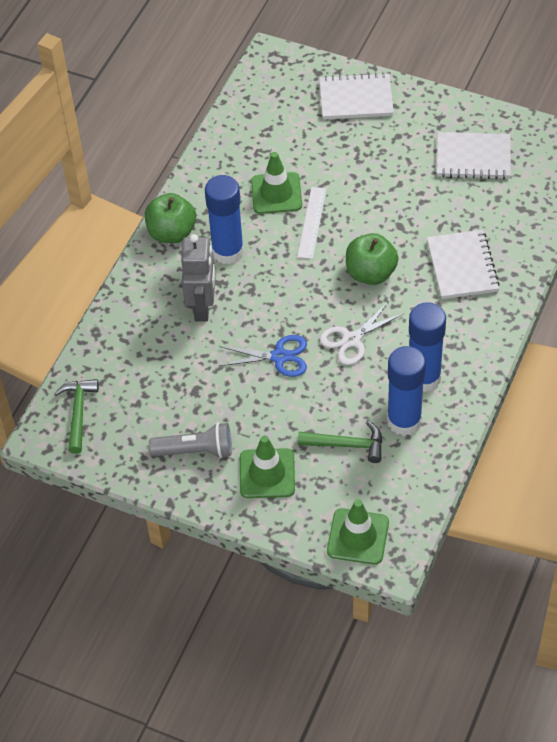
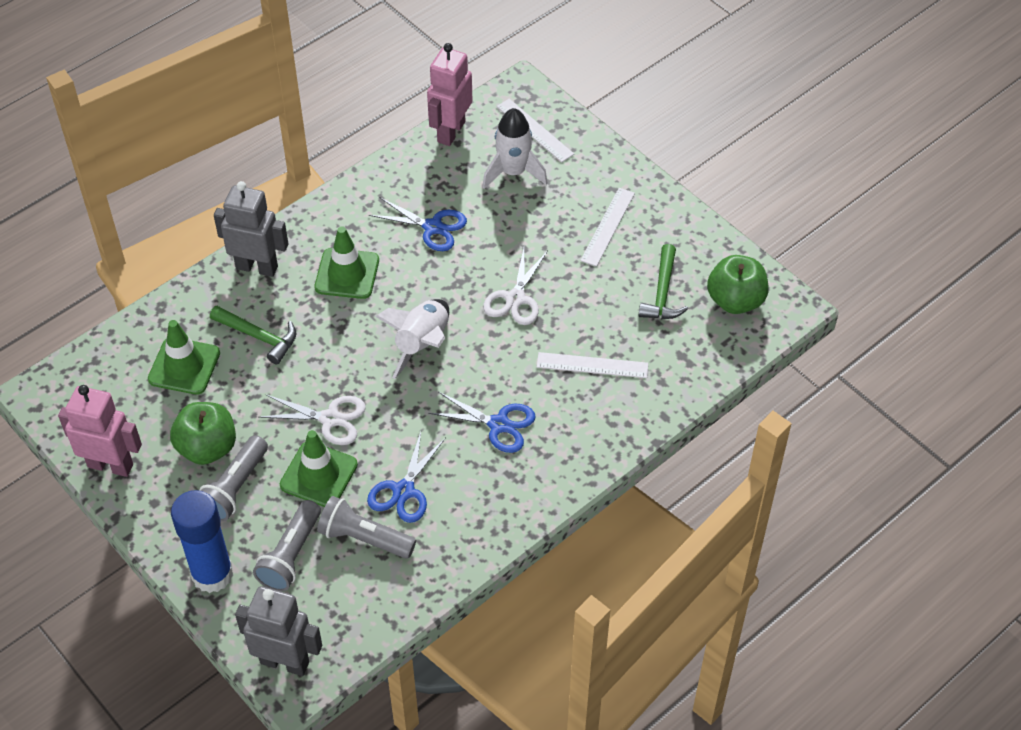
blue glue stick: 3 -> 1
blue scissors: 1 -> 3
grey flashlight: 1 -> 3
grey robot: 1 -> 2
pink robot: 0 -> 2
white notebook: 3 -> 0
white rocket: 0 -> 2
white ruler: 1 -> 3
white scissors: 1 -> 2

